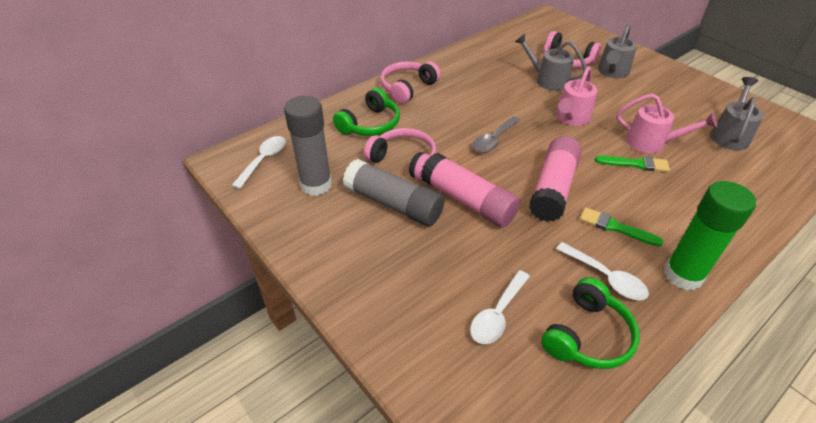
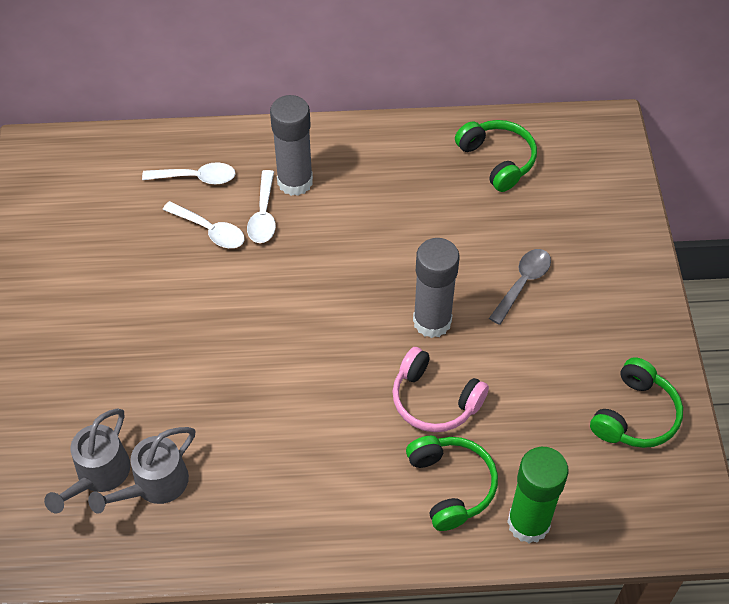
green brush: 2 -> 0
green headphones: 2 -> 3
grey watering can: 3 -> 2
pink glue stick: 2 -> 0
pink headphones: 3 -> 1
pink watering can: 2 -> 0

